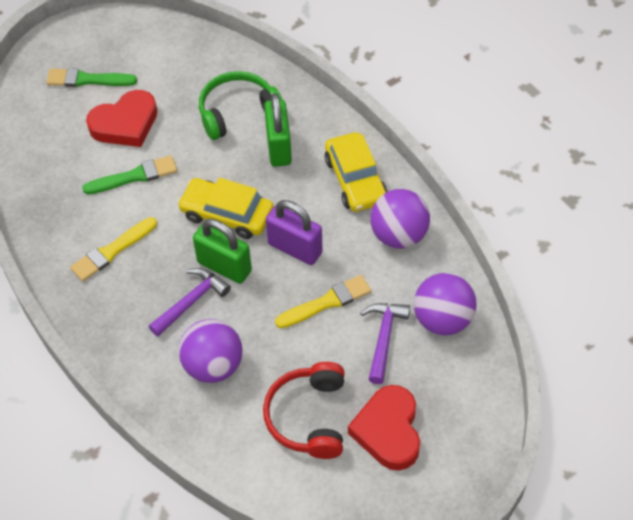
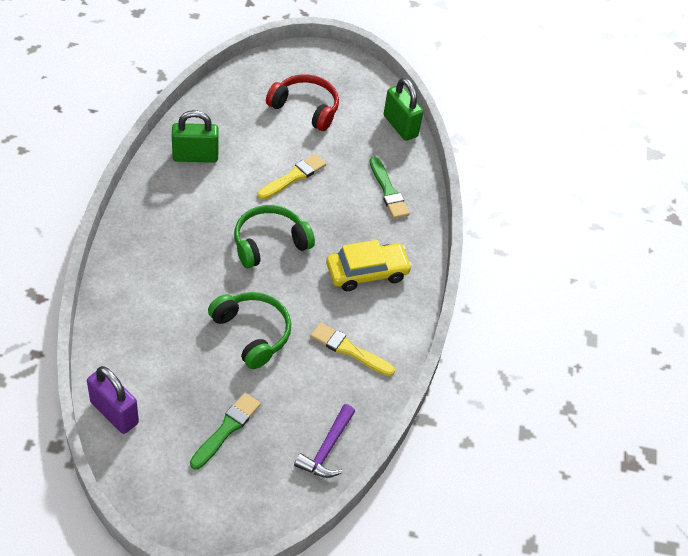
green headphones: 1 -> 2
purple ball: 3 -> 0
purple hammer: 2 -> 1
red heart: 2 -> 0
yellow car: 2 -> 1

